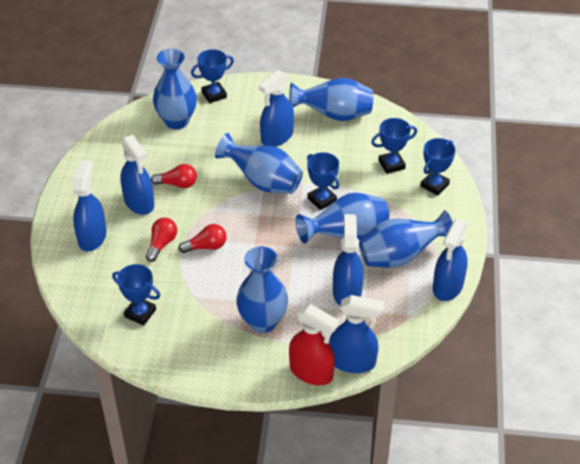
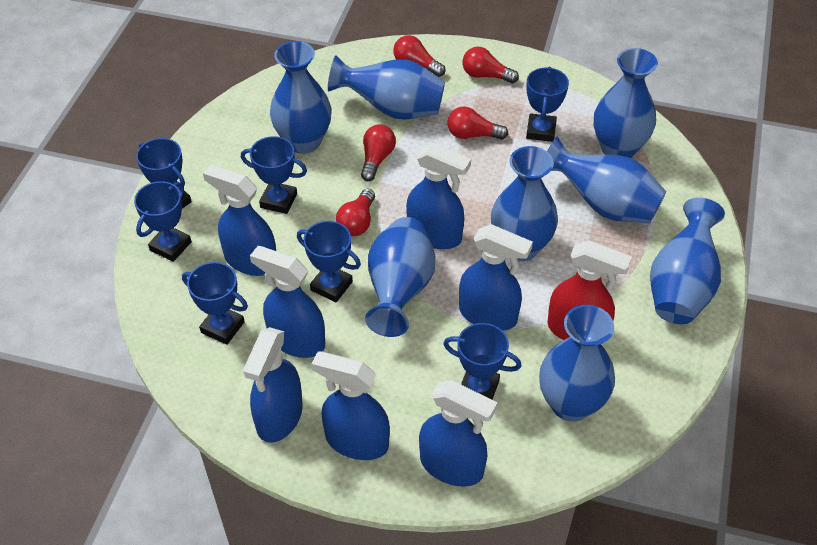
blue spray bottle: 6 -> 7
blue trophy: 5 -> 7
blue vase: 6 -> 8
red light bulb: 3 -> 5

